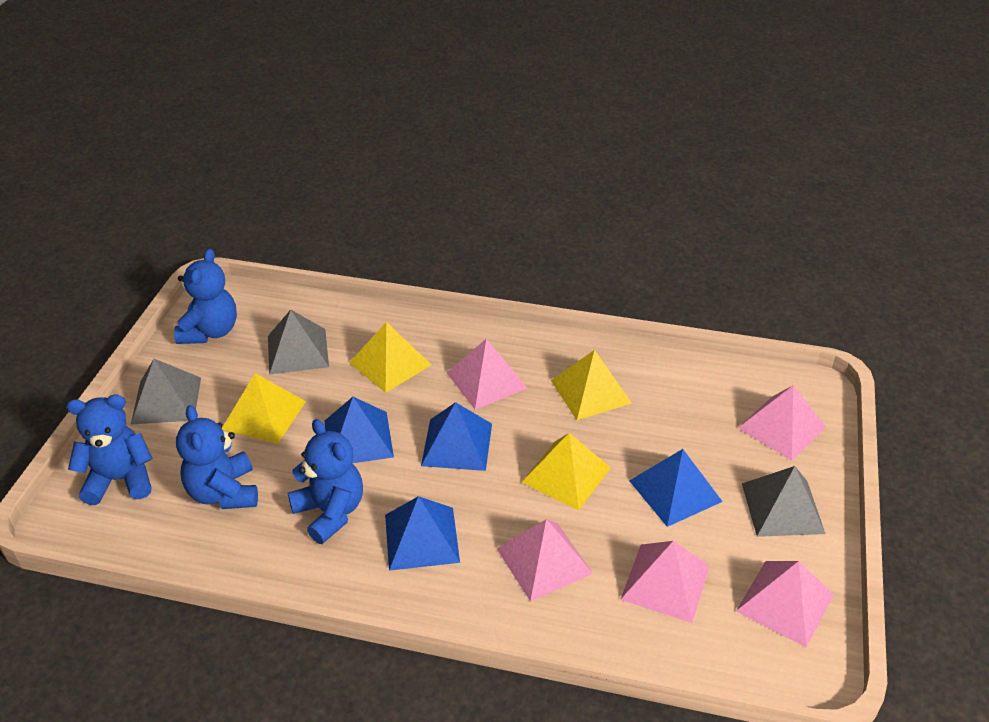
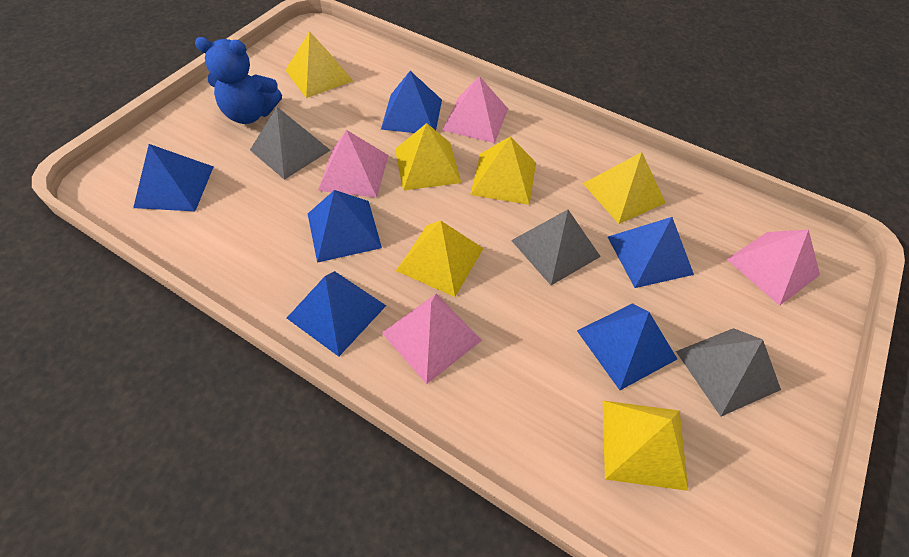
blue pyramid: 4 -> 6
blue teddy bear: 4 -> 1
pink pyramid: 5 -> 4
yellow pyramid: 4 -> 6

